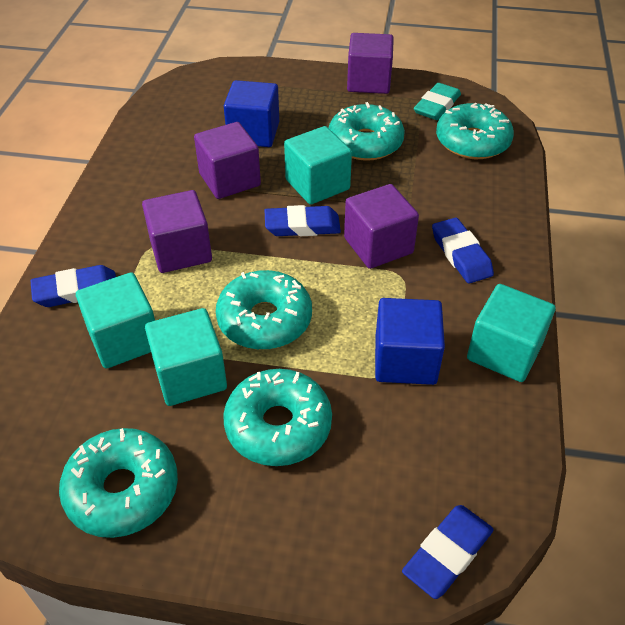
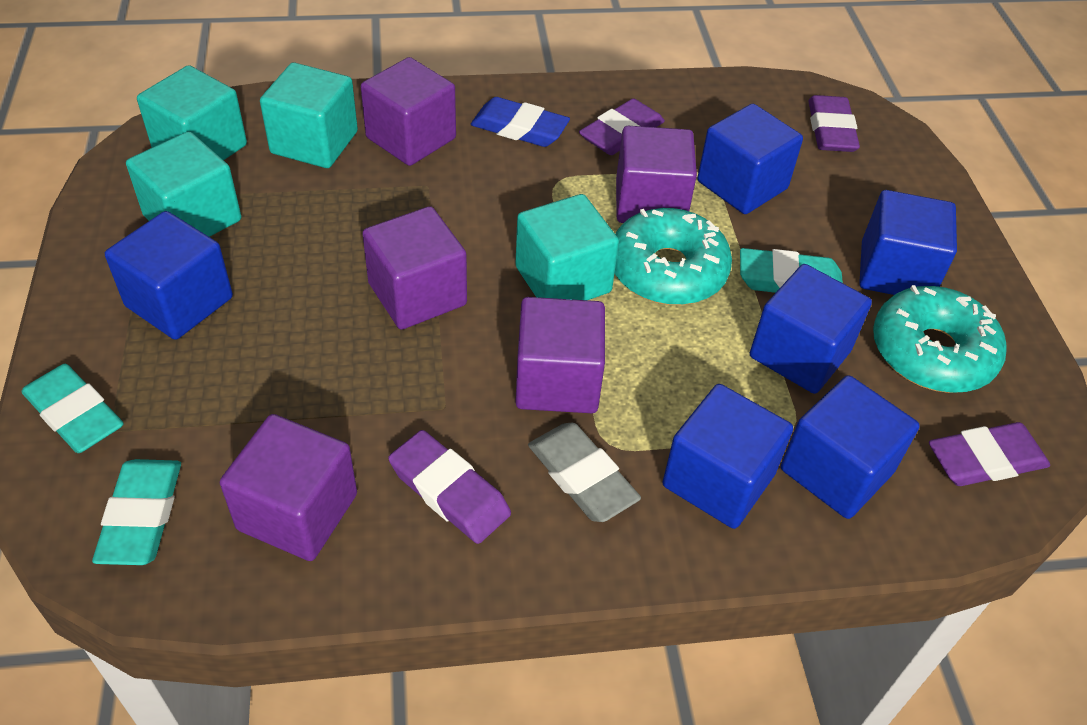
blue cube: 2 -> 6
blue eraser: 4 -> 1
grey eraser: 0 -> 1
purple cube: 4 -> 5
purple eraser: 0 -> 4
turquoise donut: 5 -> 2
turquoise eraser: 1 -> 3

